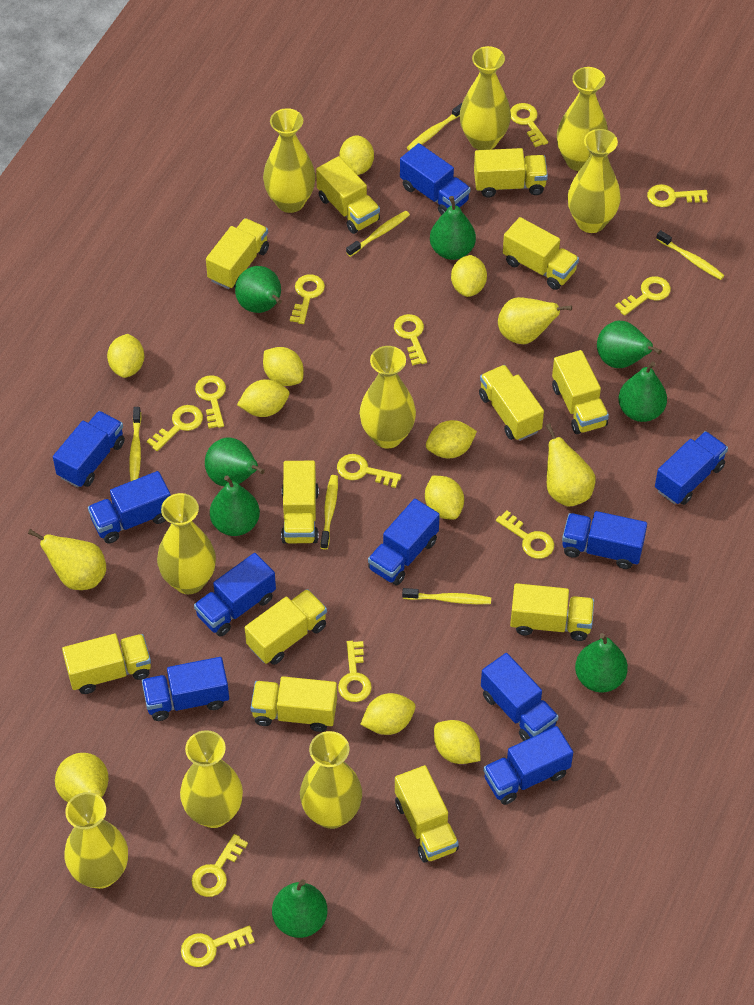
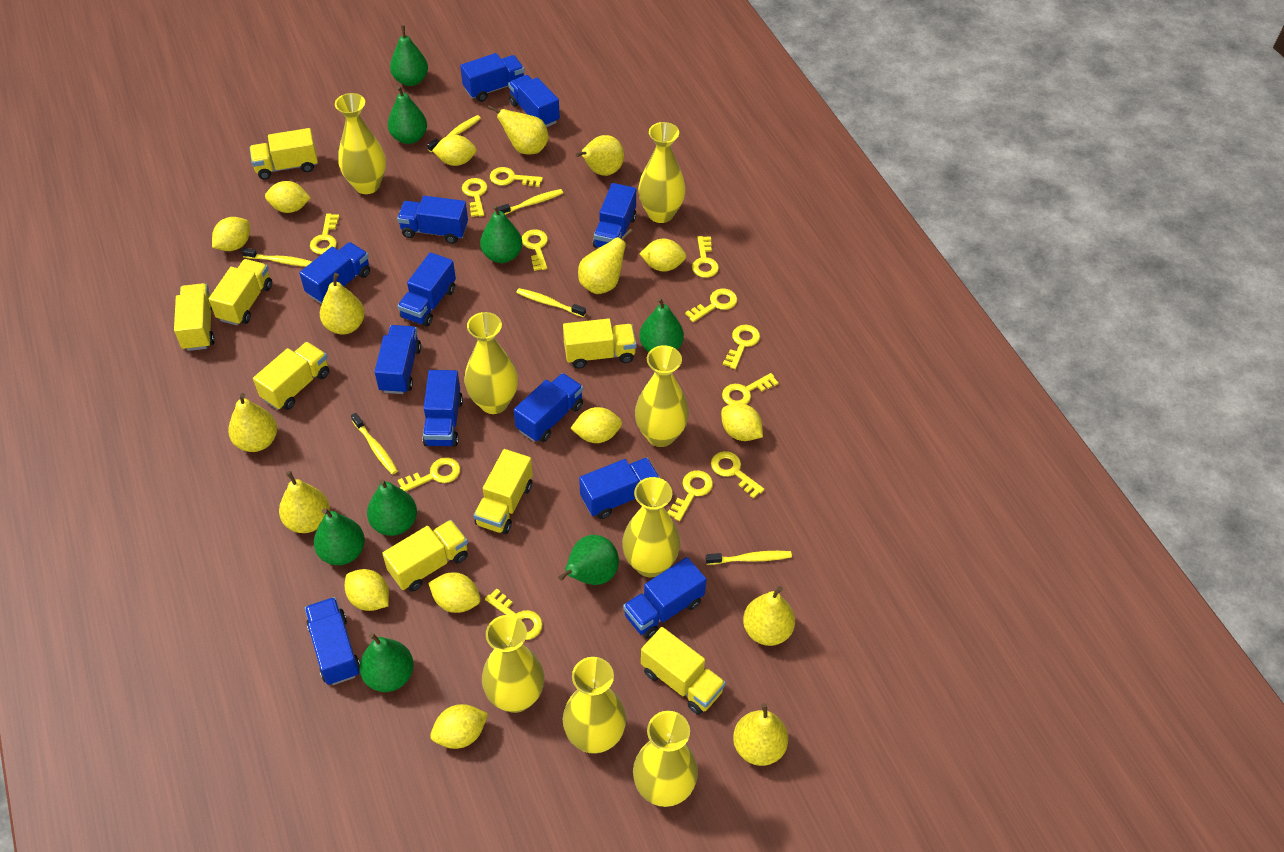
blue truck: 10 -> 12
yellow pear: 4 -> 8
yellow truck: 12 -> 8
yellow vase: 9 -> 8

